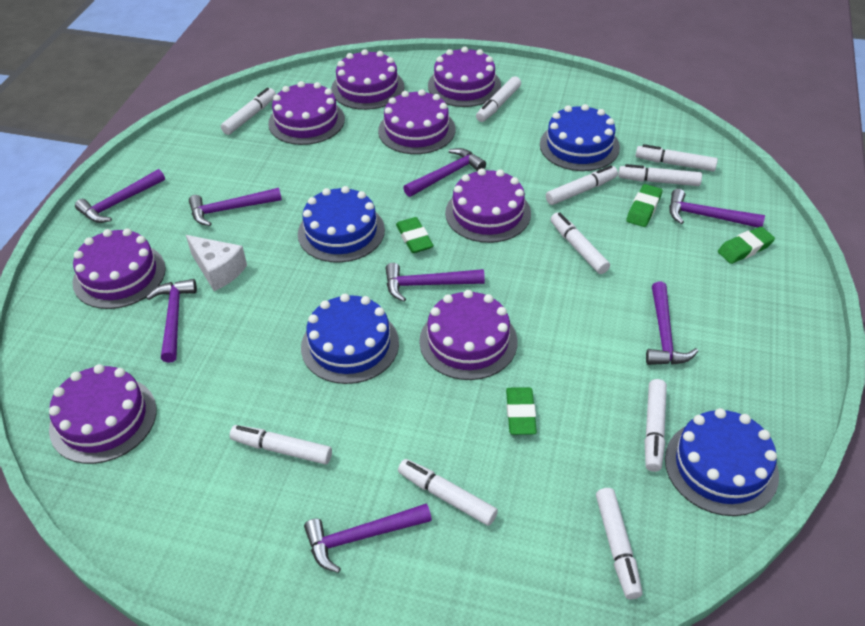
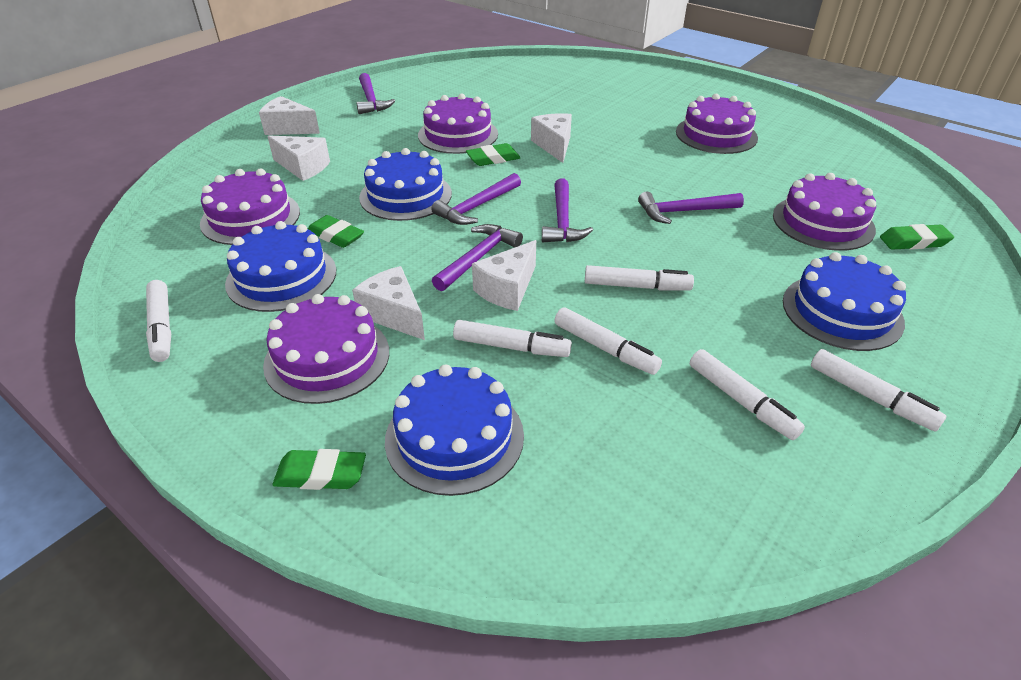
purple cake: 8 -> 5
purple hammer: 8 -> 5
white cheese: 1 -> 5
white marker: 10 -> 6

